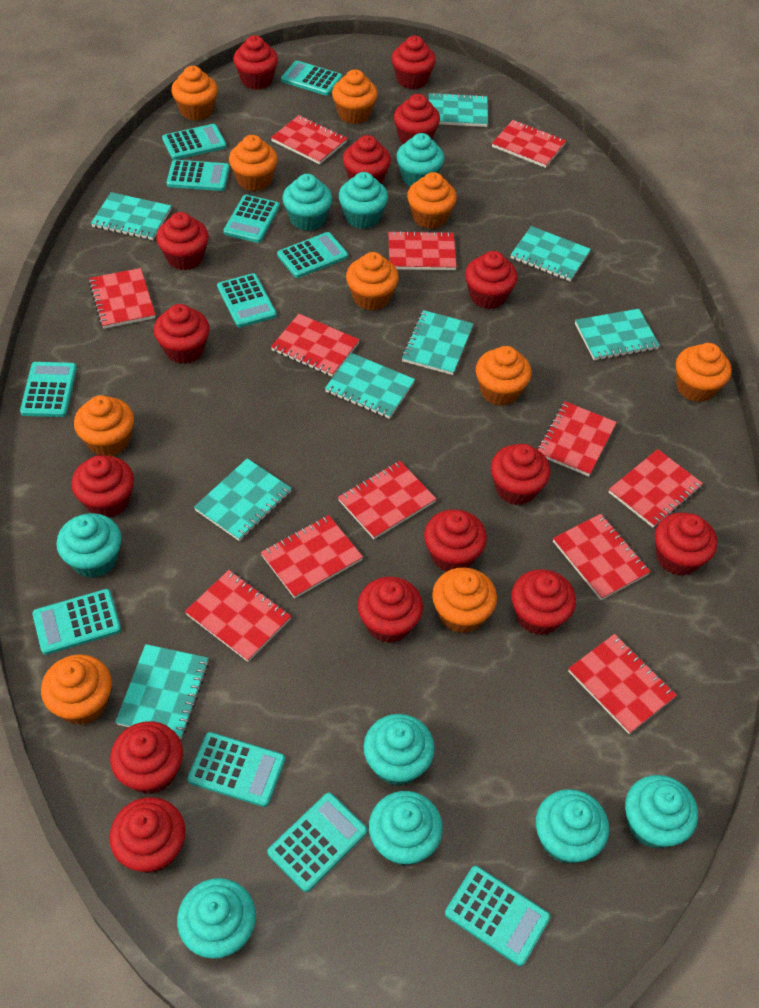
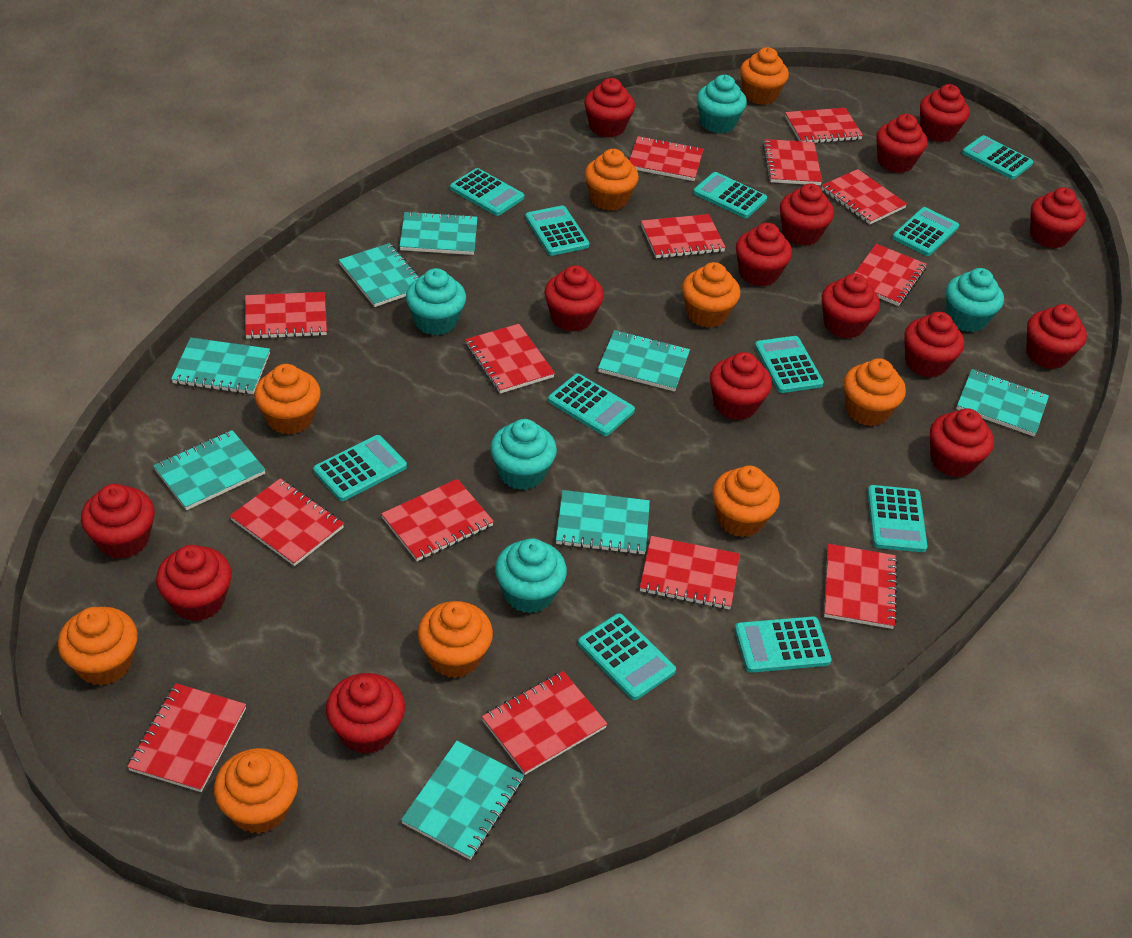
orange cupcake: 10 -> 9
red notebook: 12 -> 14
turquoise cupcake: 9 -> 5

